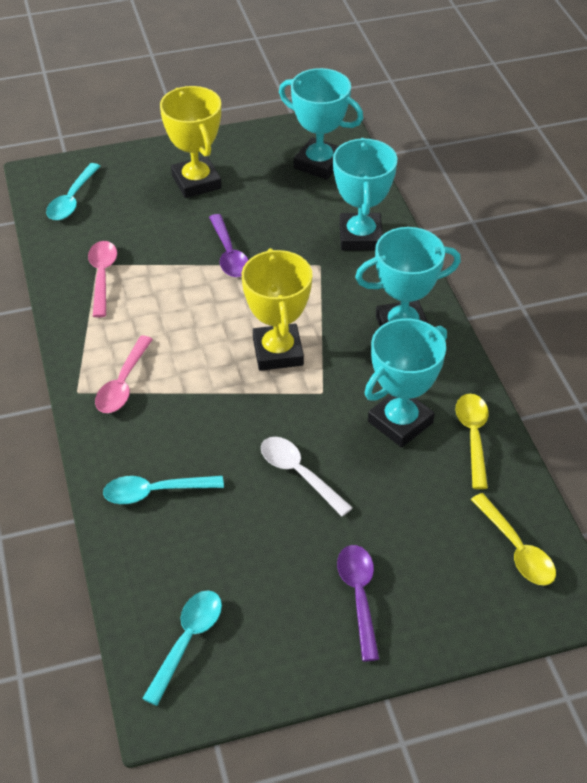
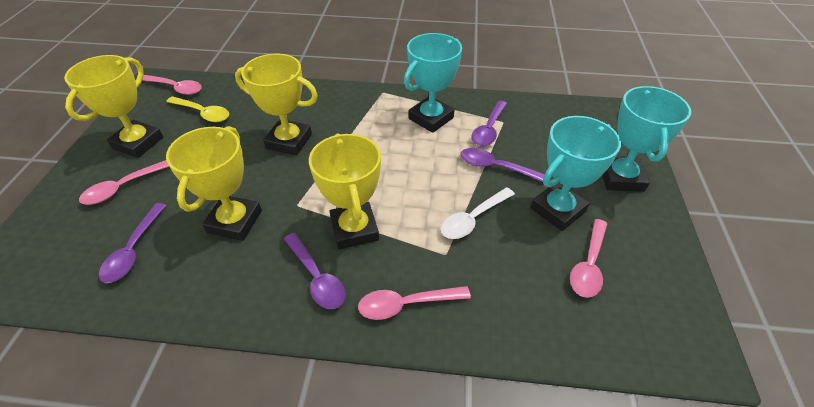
pink spoon: 2 -> 4
purple spoon: 2 -> 4
turquoise spoon: 3 -> 0
turquoise trophy: 4 -> 3
yellow spoon: 2 -> 1
yellow trophy: 2 -> 4

